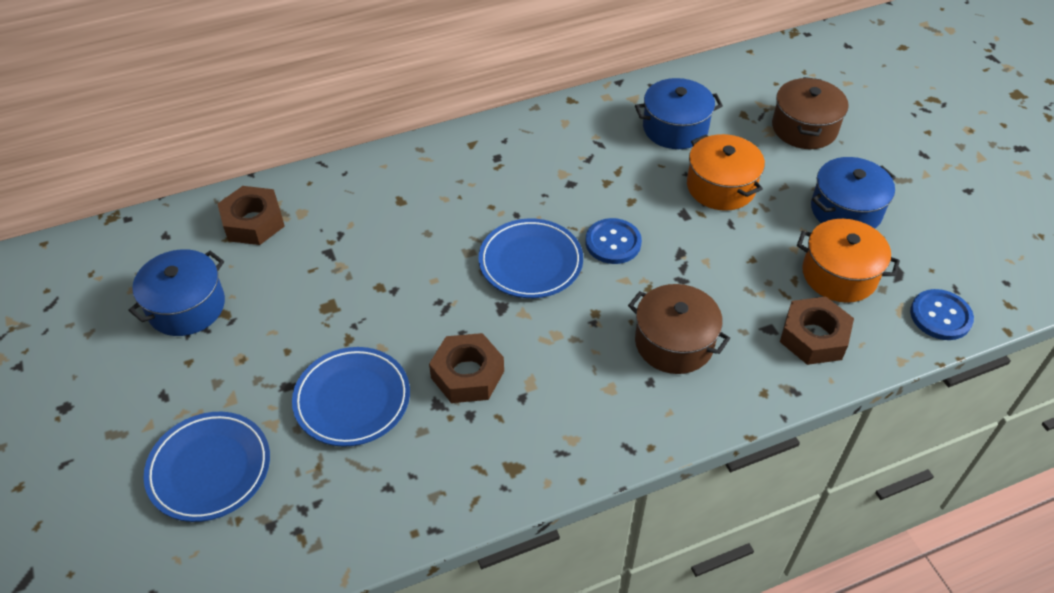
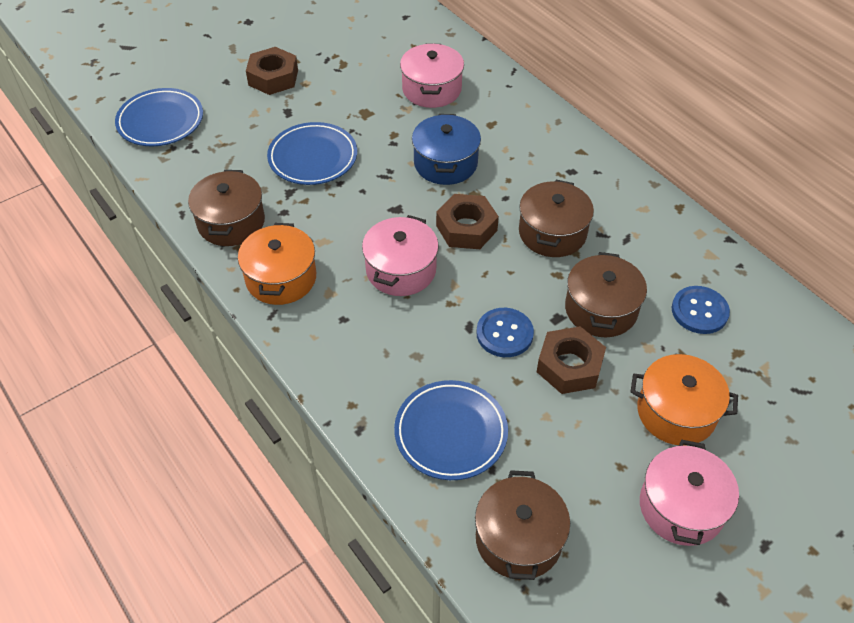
blue pot: 3 -> 1
brown pot: 2 -> 4
pink pot: 0 -> 3

